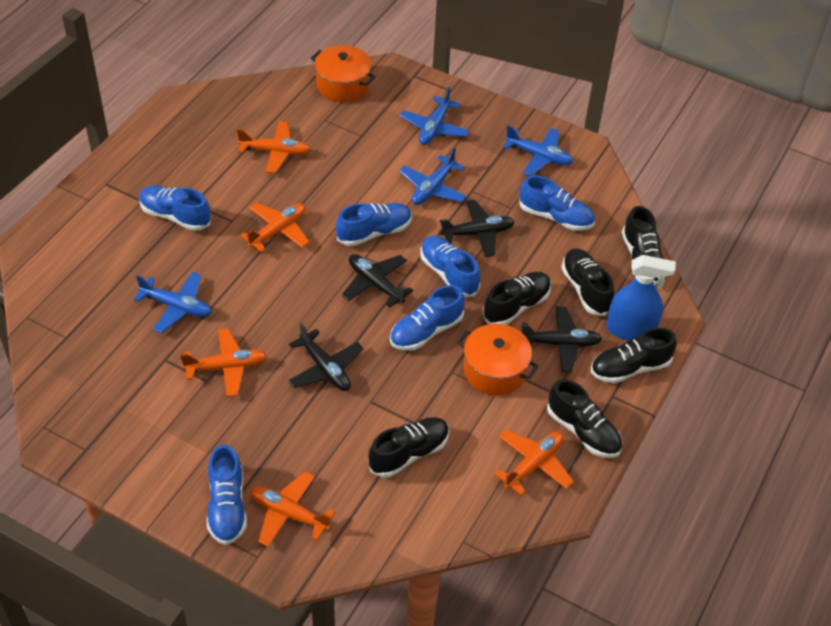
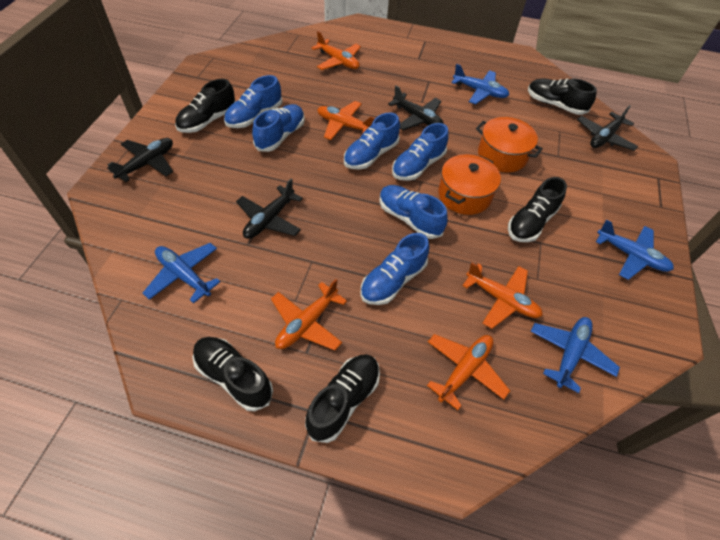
black shoe: 6 -> 5
blue spray bottle: 1 -> 0

